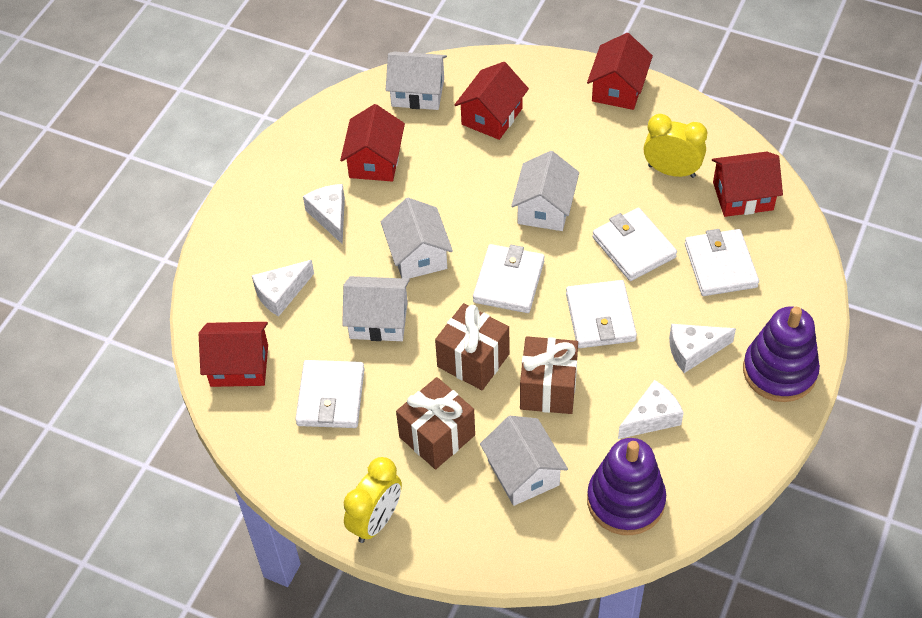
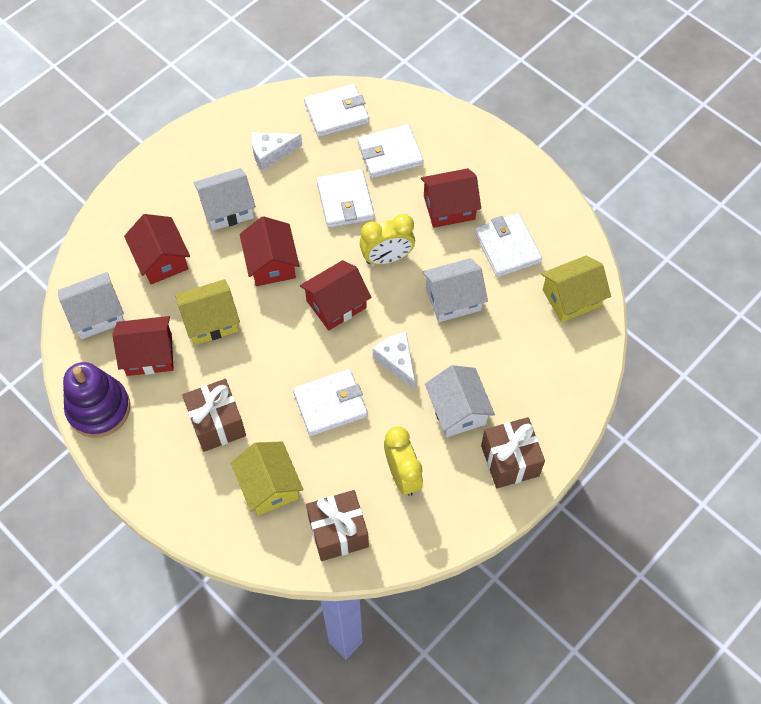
purple stacking toy: 2 -> 1
white cheese: 4 -> 2
white house: 5 -> 4
yellow house: 0 -> 3

